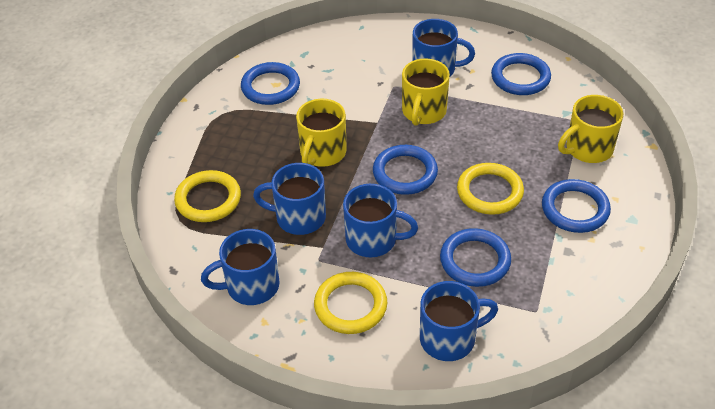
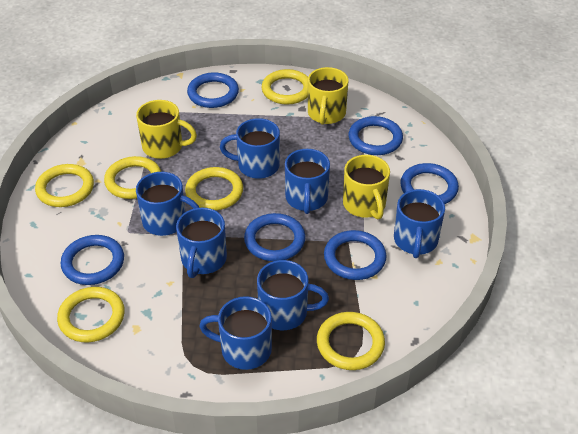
blue mug: 5 -> 7
blue ring: 5 -> 6
yellow ring: 3 -> 6

